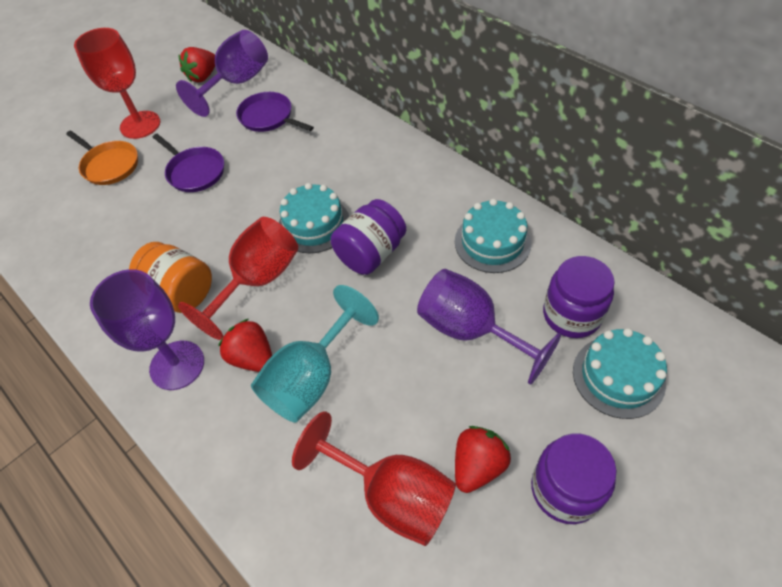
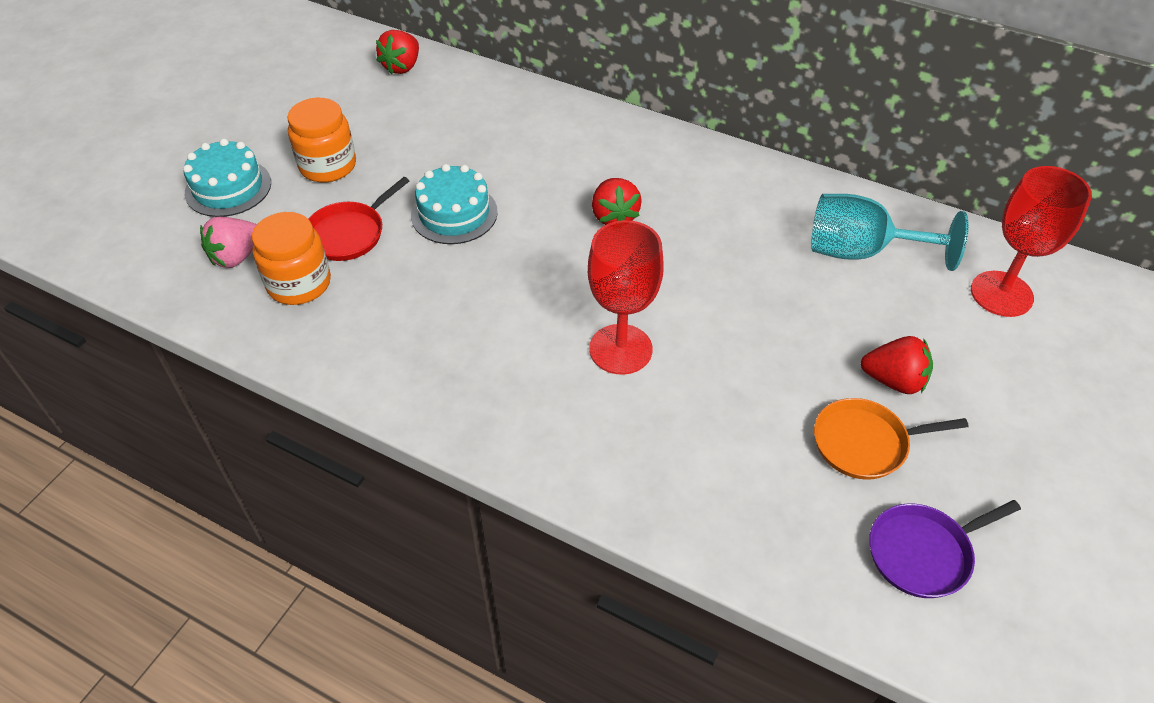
orange jar: 1 -> 2
pink strawberry: 0 -> 1
purple goblet: 3 -> 0
purple jar: 3 -> 0
purple pan: 2 -> 1
red goblet: 3 -> 2
red pan: 0 -> 1
turquoise cake: 3 -> 2

